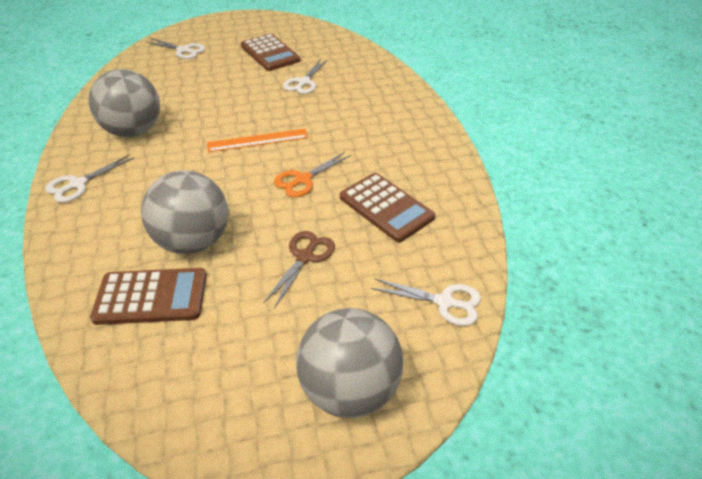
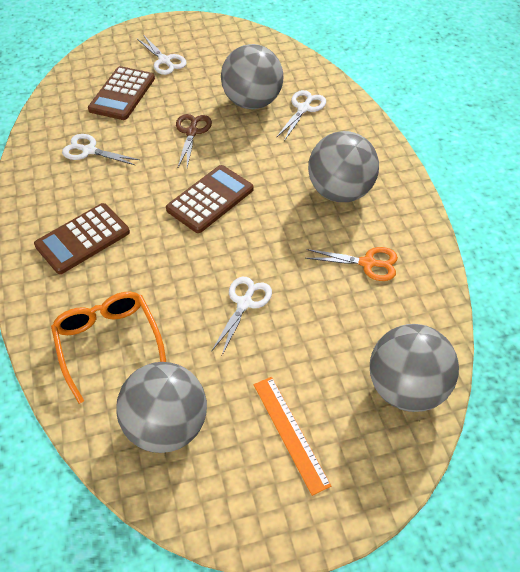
grey ball: 3 -> 4
orange glasses: 0 -> 1

